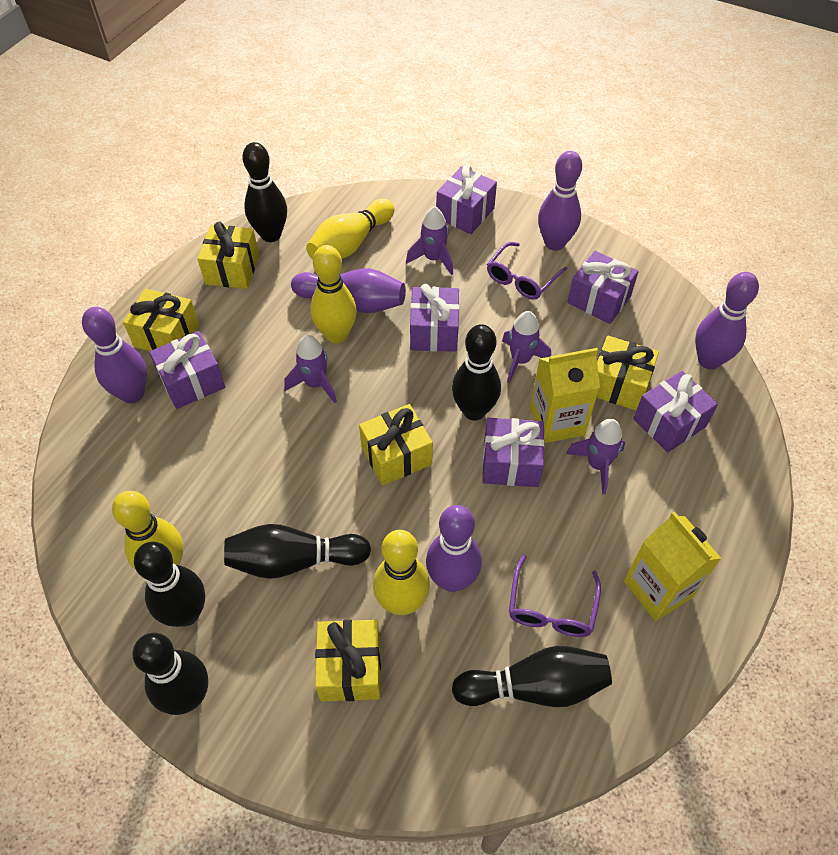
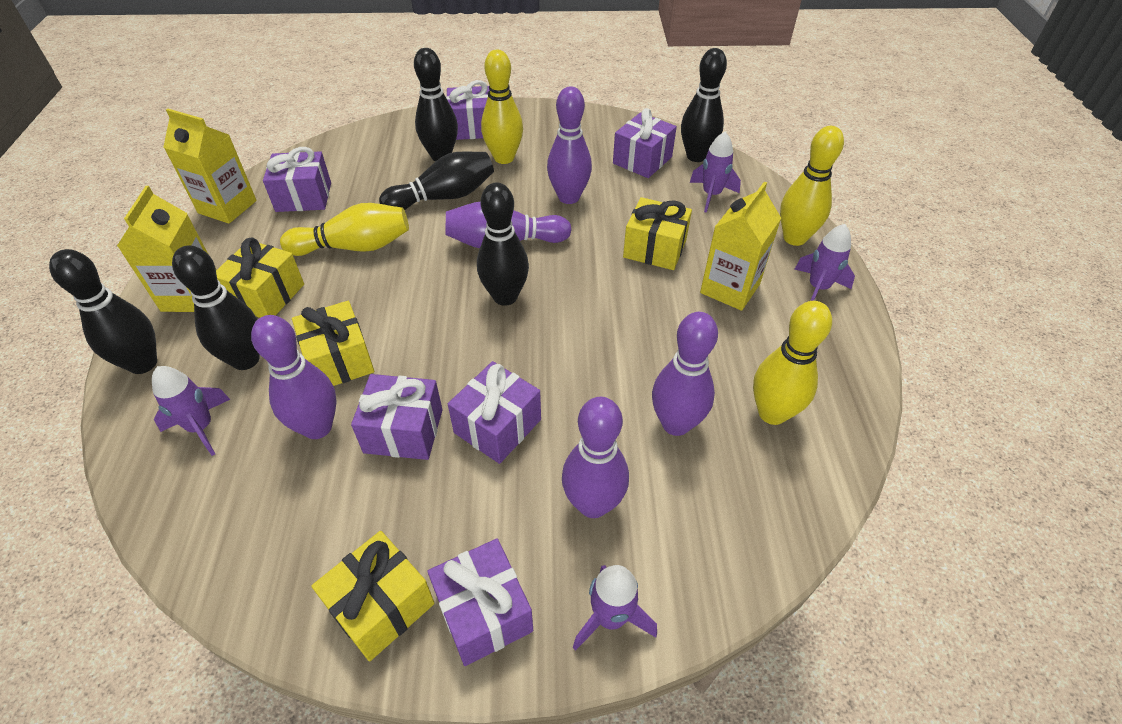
purple glasses: 2 -> 0
yellow carton: 2 -> 3
yellow gift: 5 -> 4

